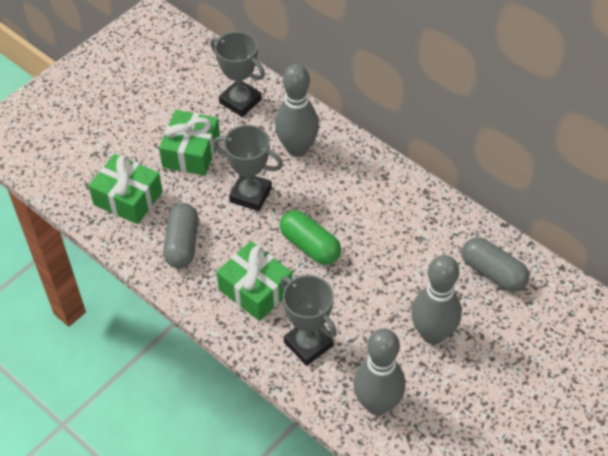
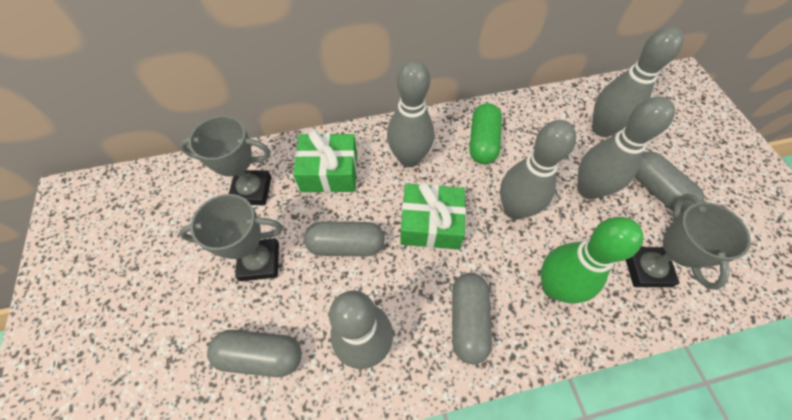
green bowling pin: 0 -> 1
green gift: 3 -> 2
grey bowling pin: 3 -> 5
grey capsule: 2 -> 4

